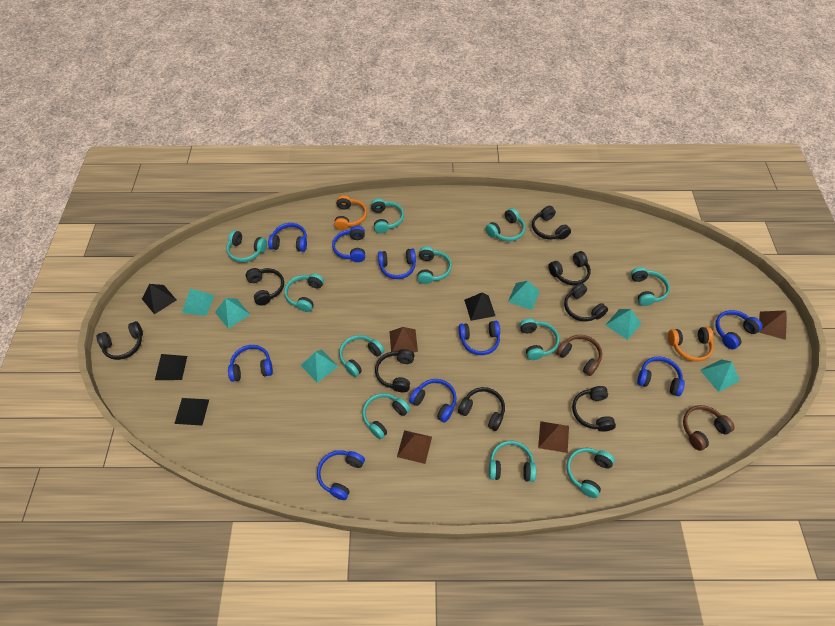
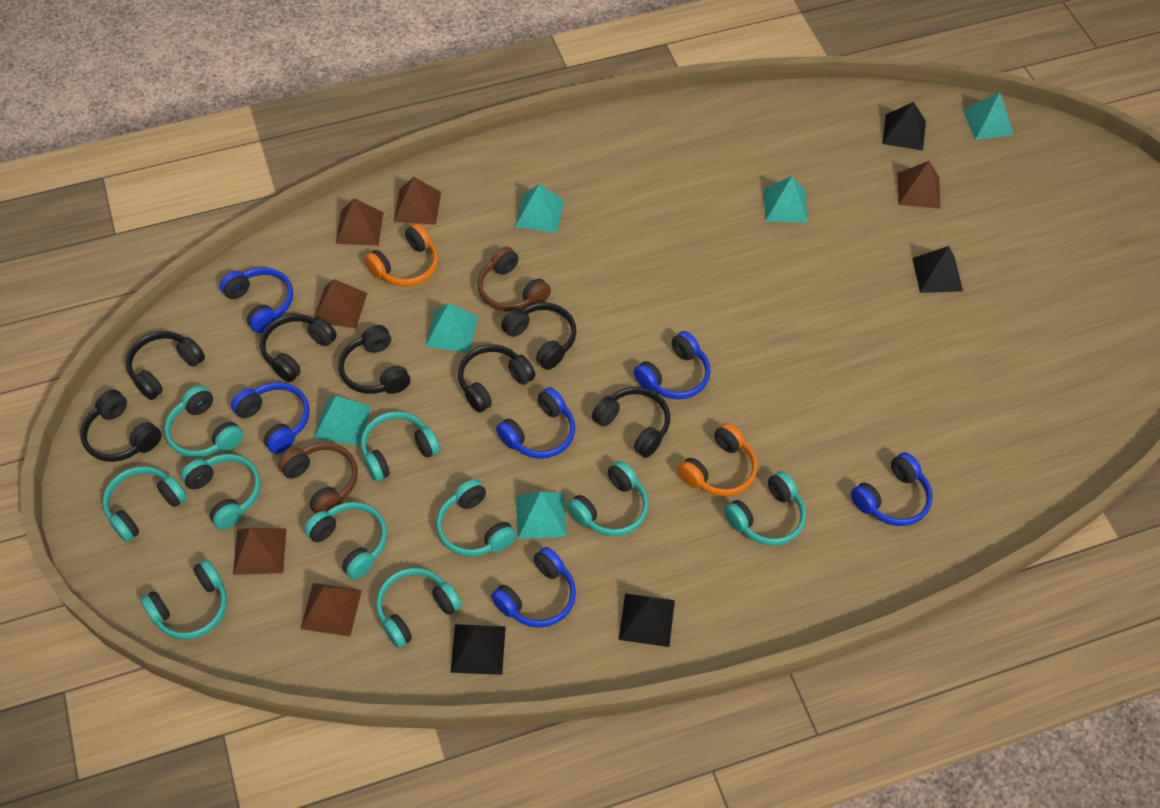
black headphones: 8 -> 7
blue headphones: 9 -> 6
brown pyramid: 4 -> 6
turquoise headphones: 11 -> 10

